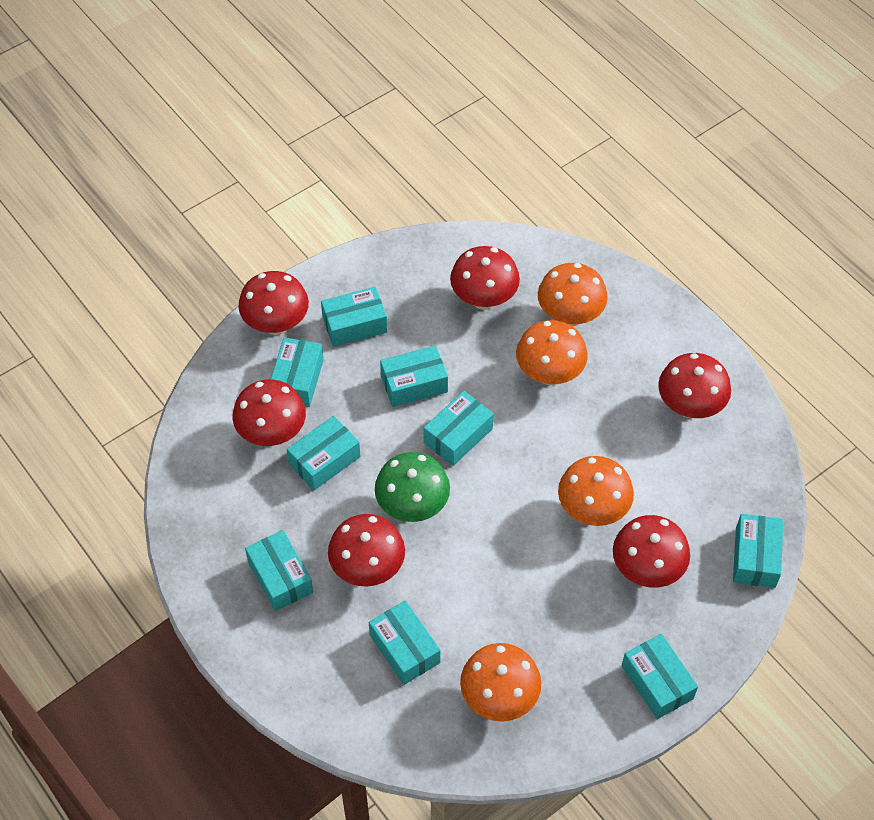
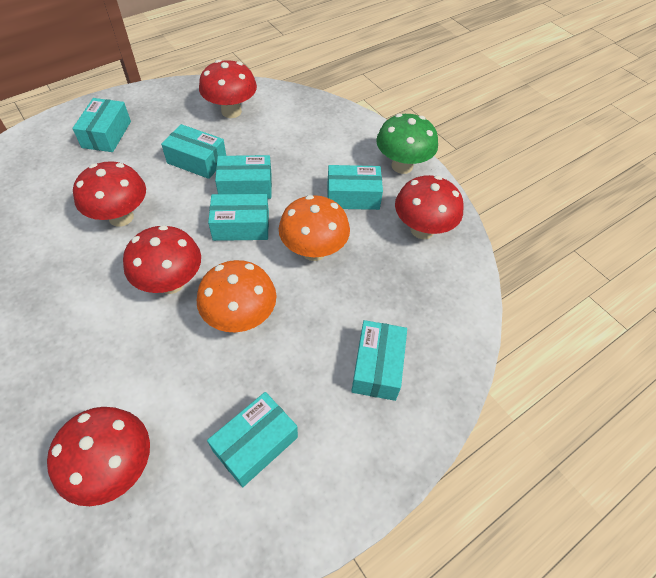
orange mushroom: 4 -> 2
red mushroom: 6 -> 5
turquoise box: 9 -> 7

